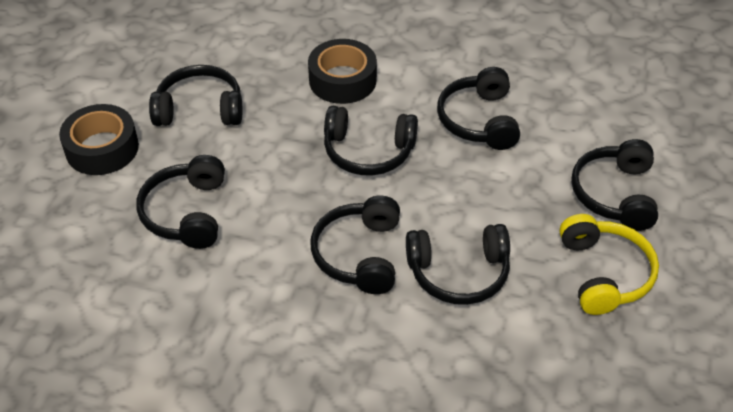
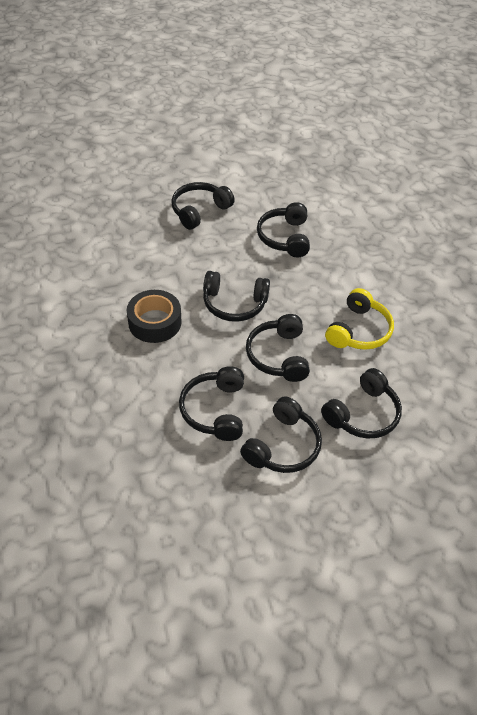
black tape: 2 -> 1

